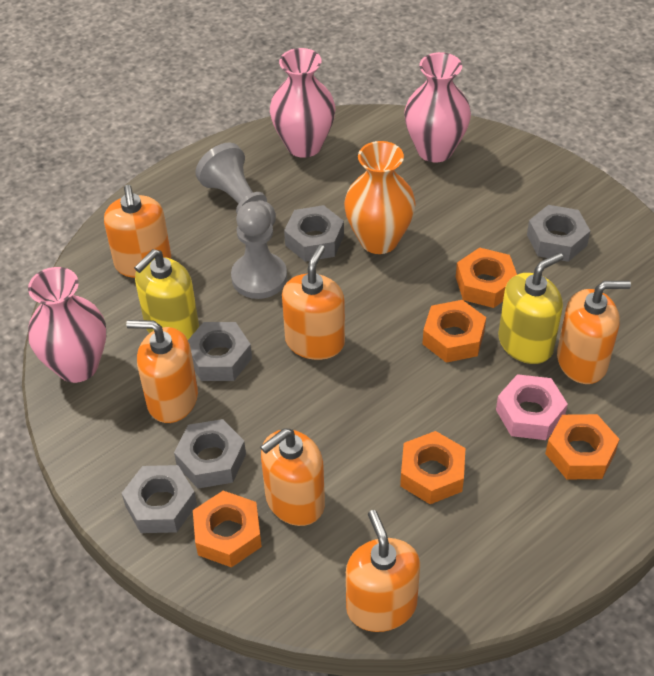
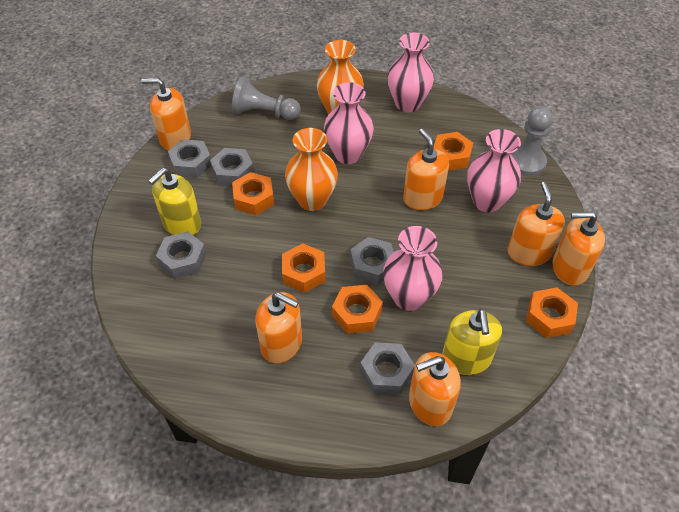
orange vase: 1 -> 2
pink nut: 1 -> 0
pink vase: 3 -> 4

